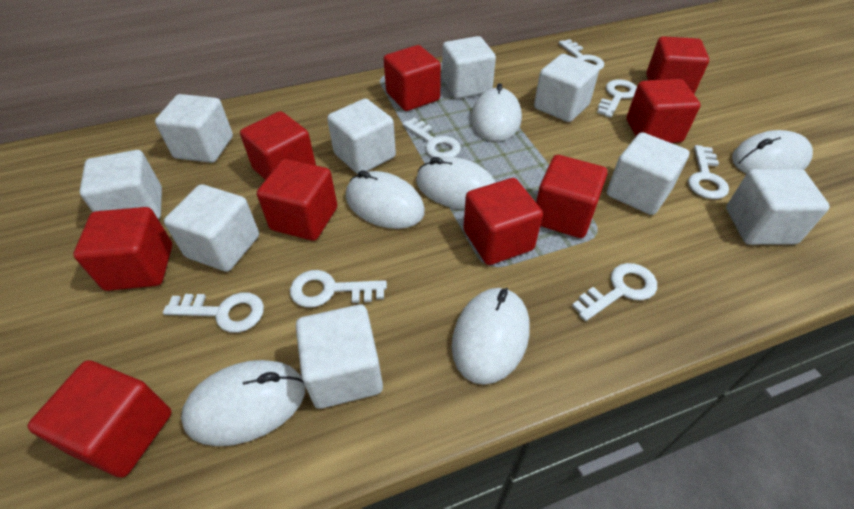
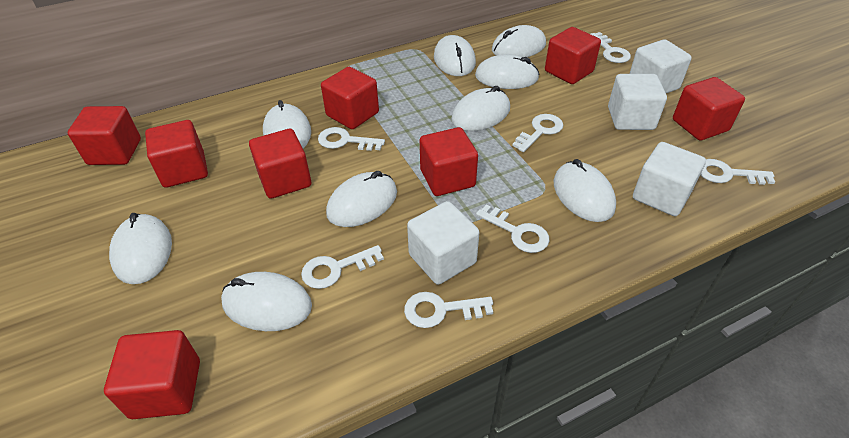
red cube: 9 -> 8
white cube: 9 -> 4
white mouse: 6 -> 9

